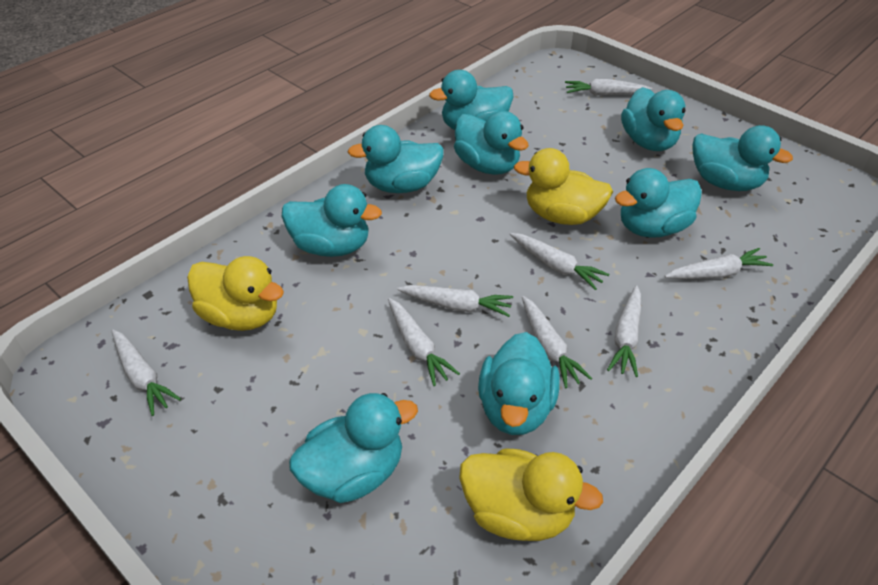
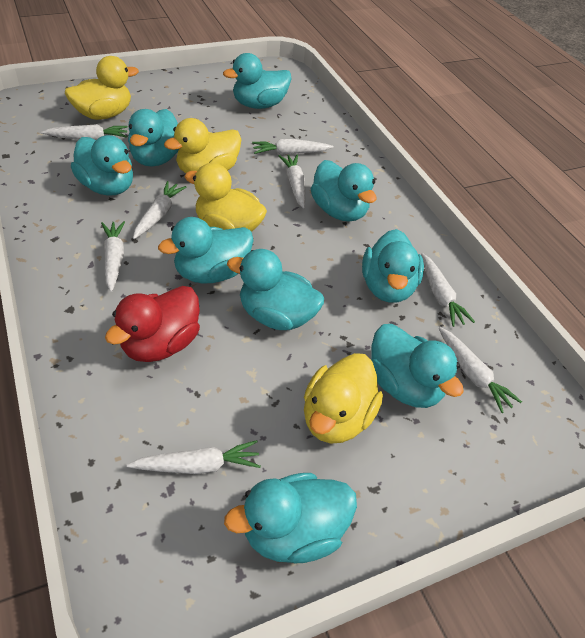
red duck: 0 -> 1
yellow duck: 3 -> 4

